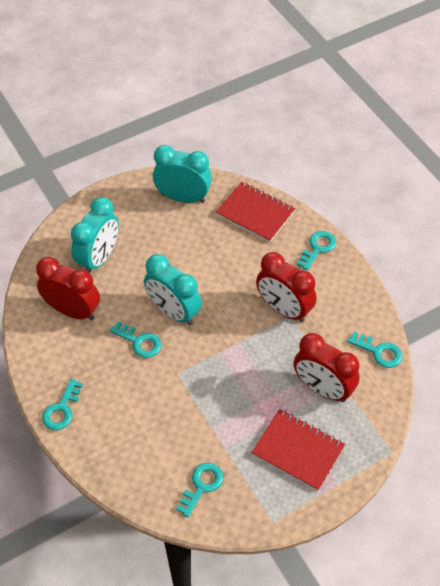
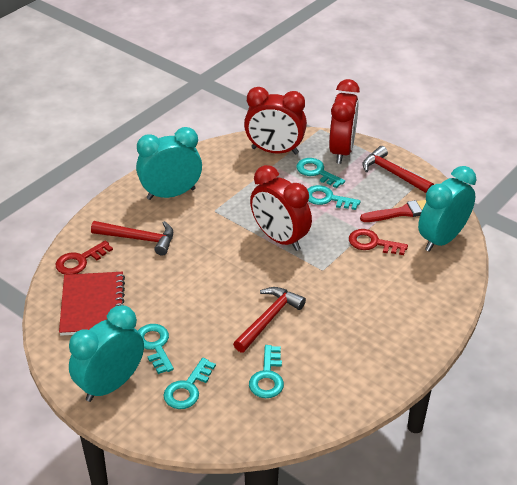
red brush: 0 -> 1
red hammer: 0 -> 3
red key: 0 -> 2
red notebook: 2 -> 1

